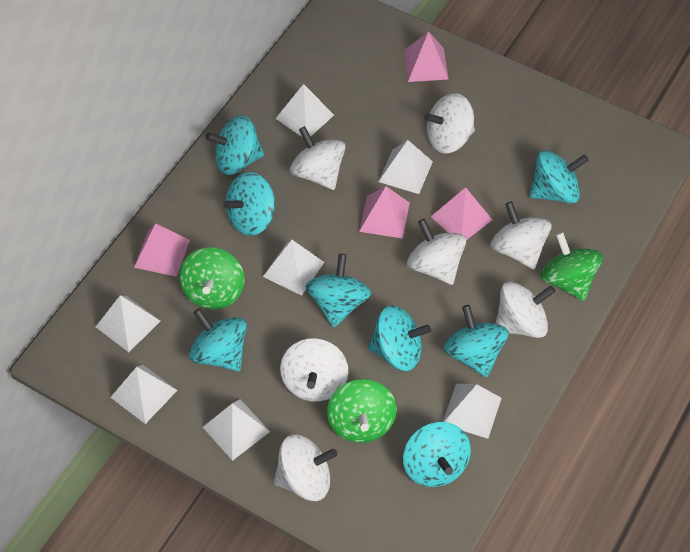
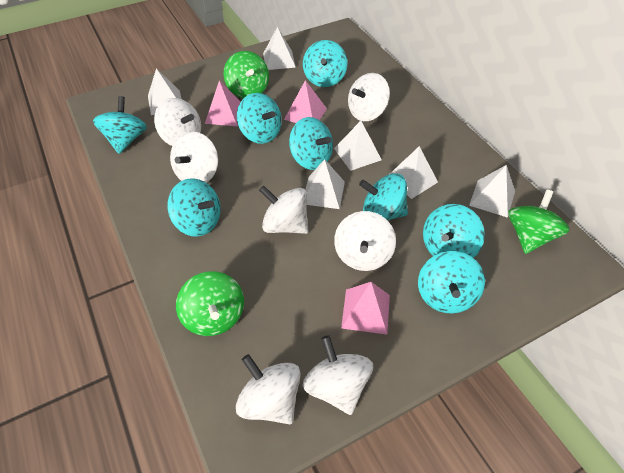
pink pyramid: 4 -> 3
white pyramid: 7 -> 6

